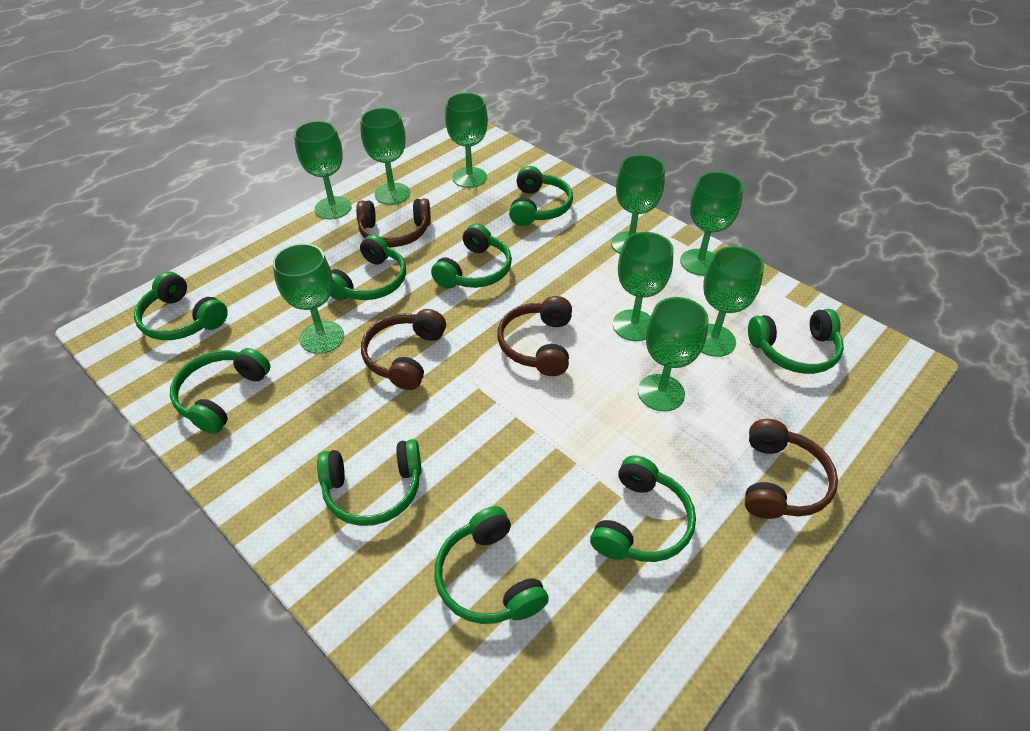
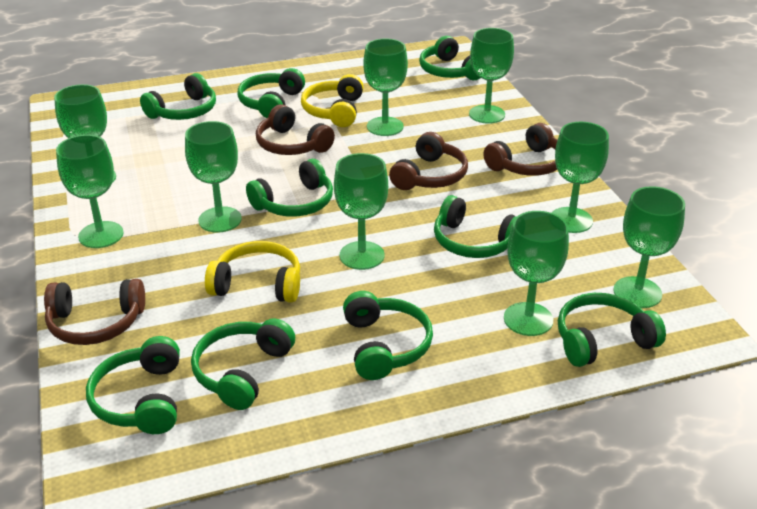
yellow headphones: 0 -> 2

